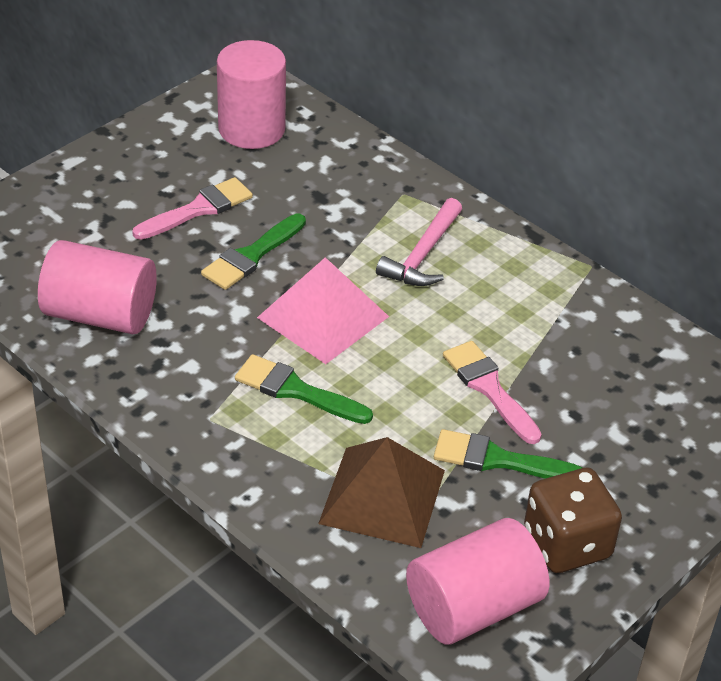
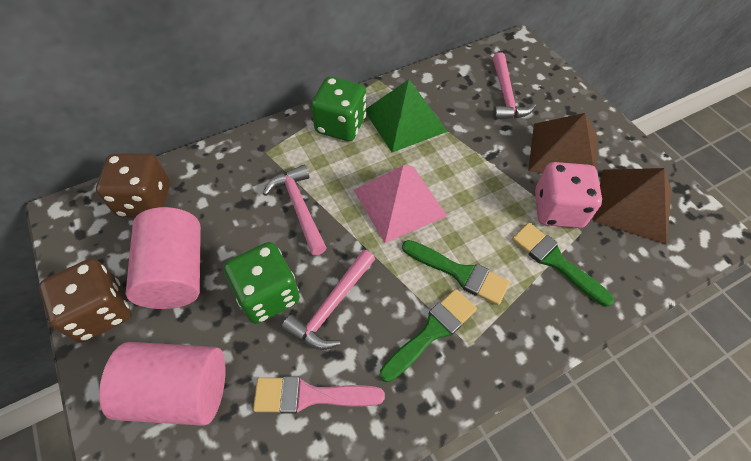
brown dice: 1 -> 2
brown pyramid: 1 -> 2
green dice: 0 -> 2
green pyramid: 0 -> 1
pink brush: 2 -> 1
pink cylinder: 3 -> 2
pink dice: 0 -> 1
pink hammer: 1 -> 3

